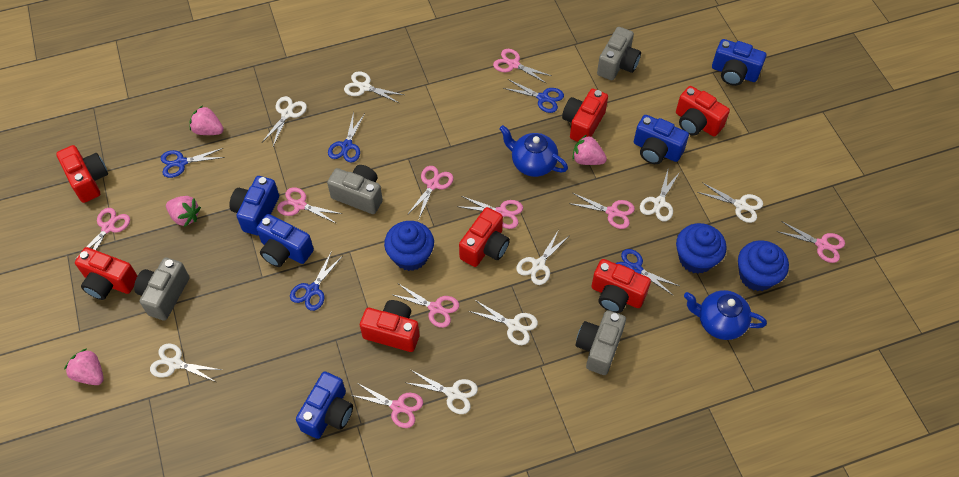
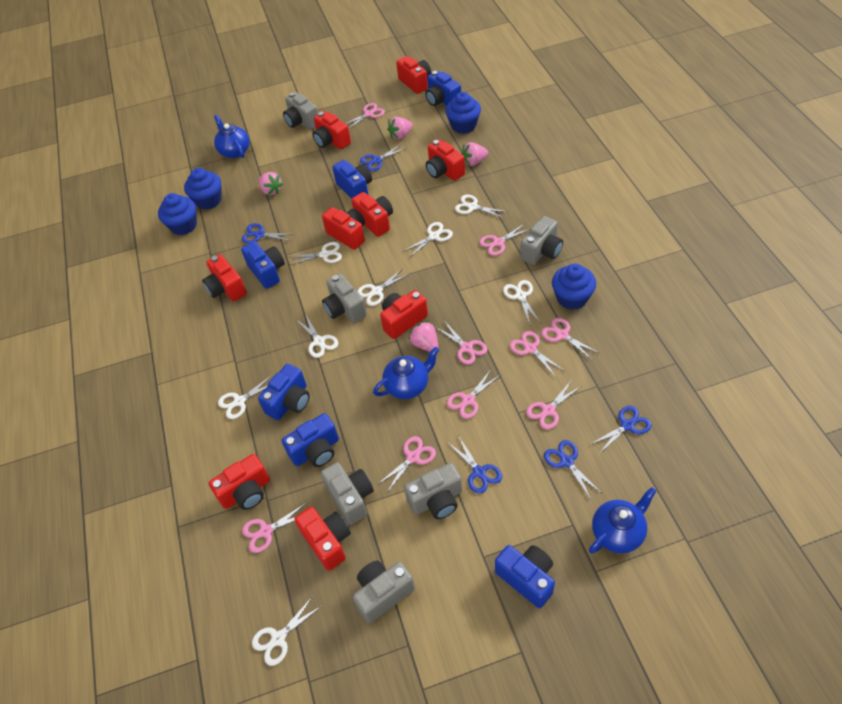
blue camera: 5 -> 6
blue cupcake: 3 -> 4
blue teapot: 2 -> 3
grey camera: 4 -> 6
red camera: 7 -> 9

